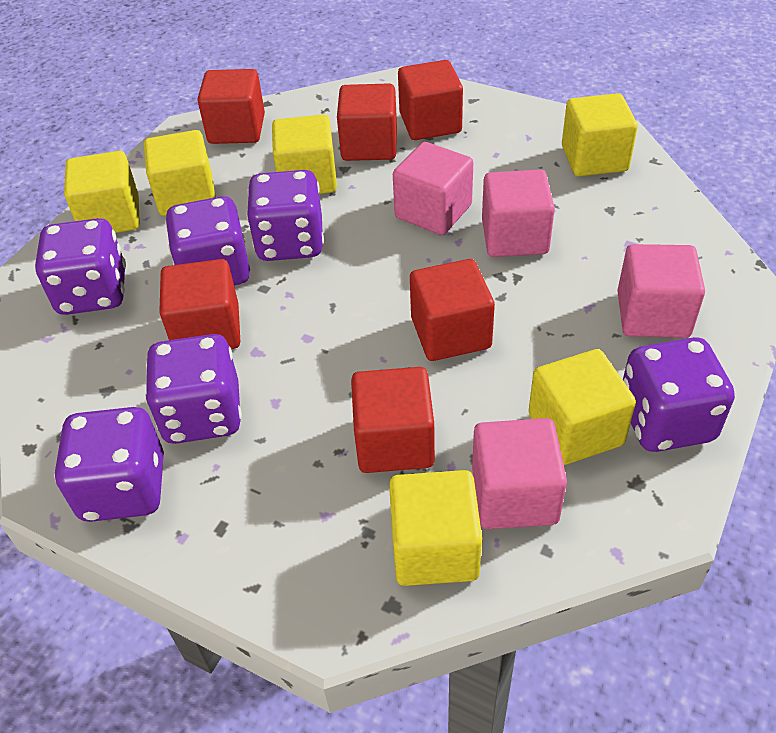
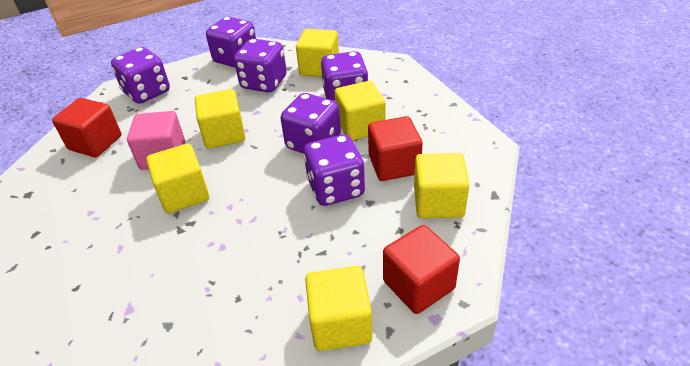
pink cube: 4 -> 1
red cube: 6 -> 3

